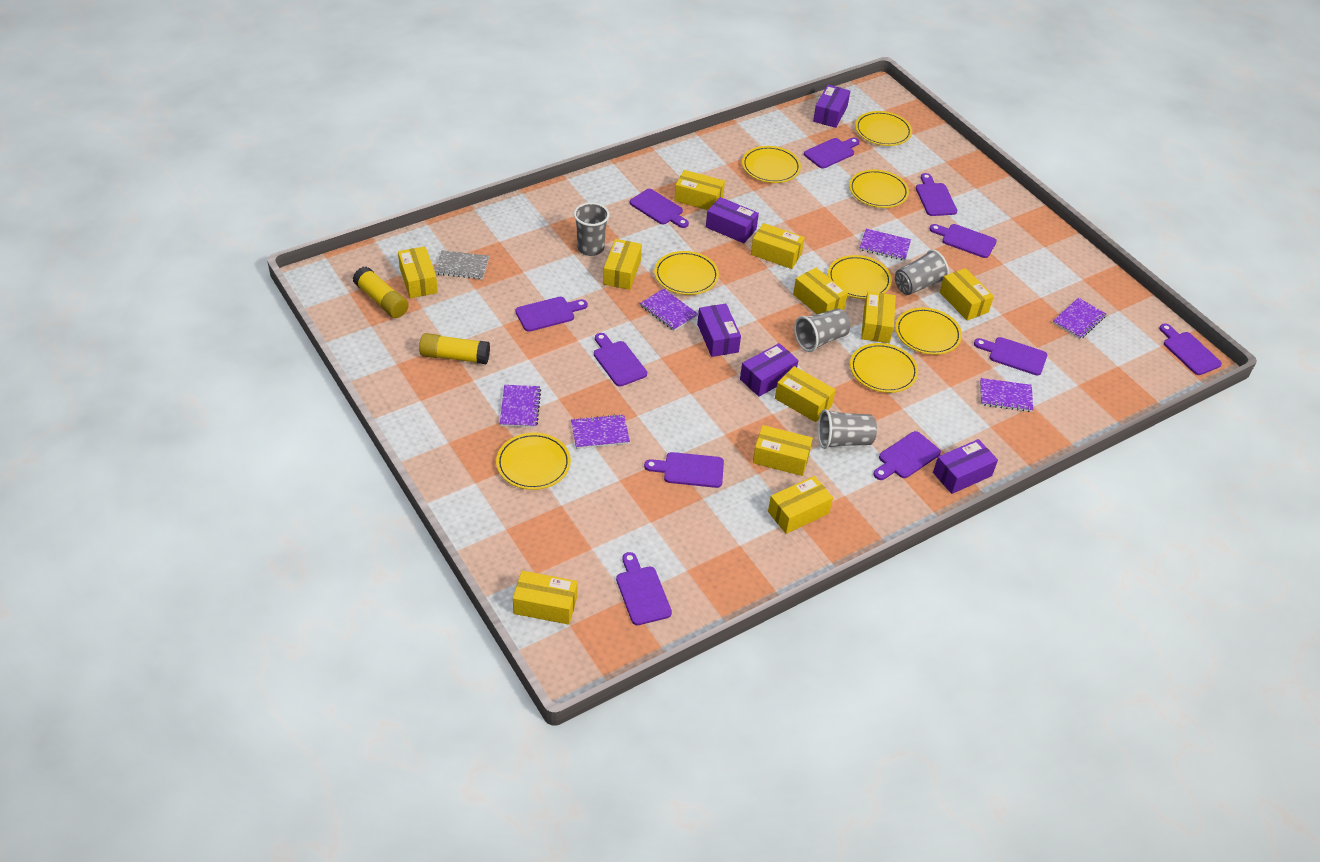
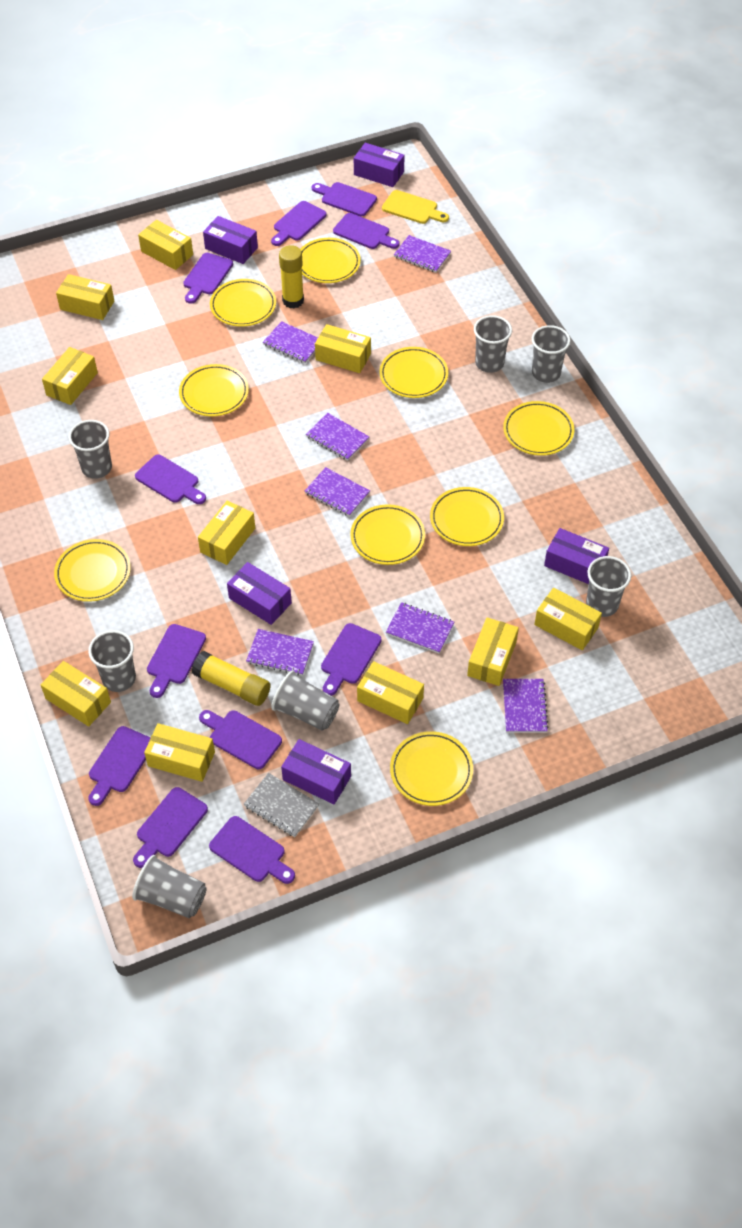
grey cup: 4 -> 7
purple notebook: 6 -> 7
yellow box: 11 -> 10
yellow cutting board: 0 -> 1
yellow plate: 8 -> 9

